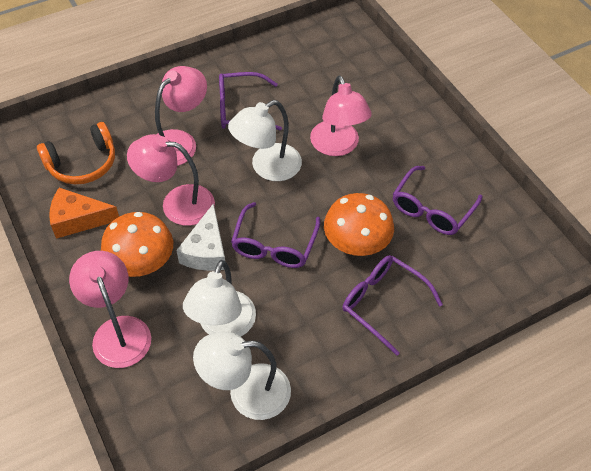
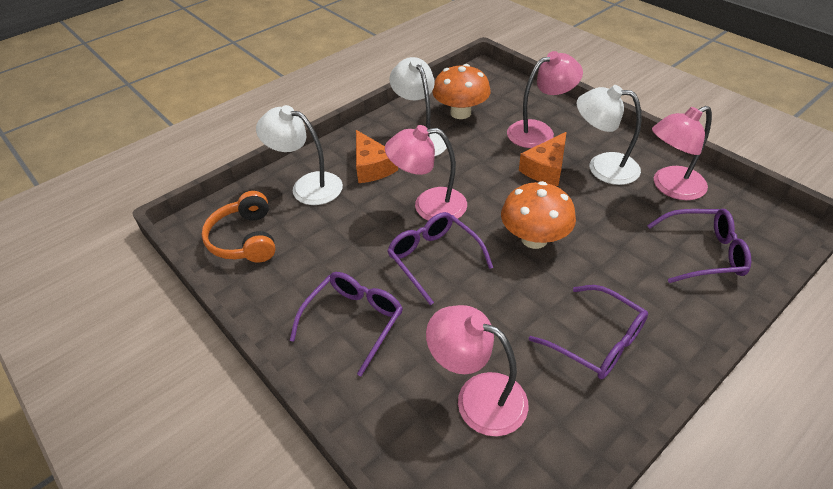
orange cheese: 1 -> 2
white cheese: 1 -> 0

